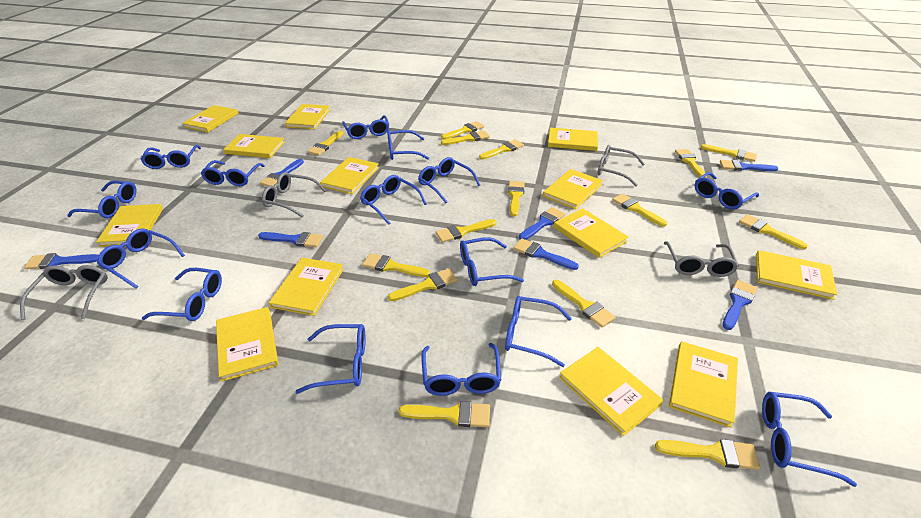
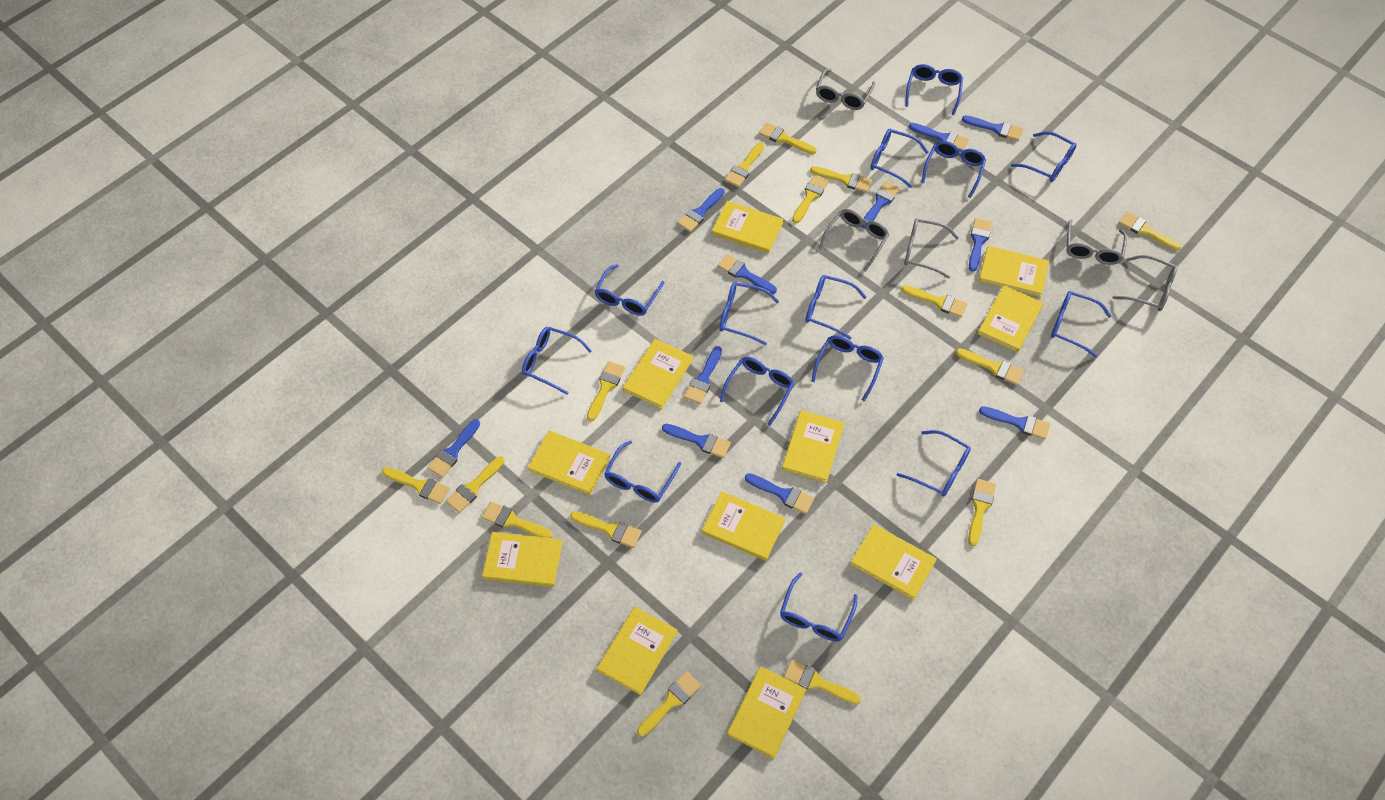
blue brush: 7 -> 11
blue glasses: 15 -> 14
grey glasses: 4 -> 5
yellow book: 13 -> 11

